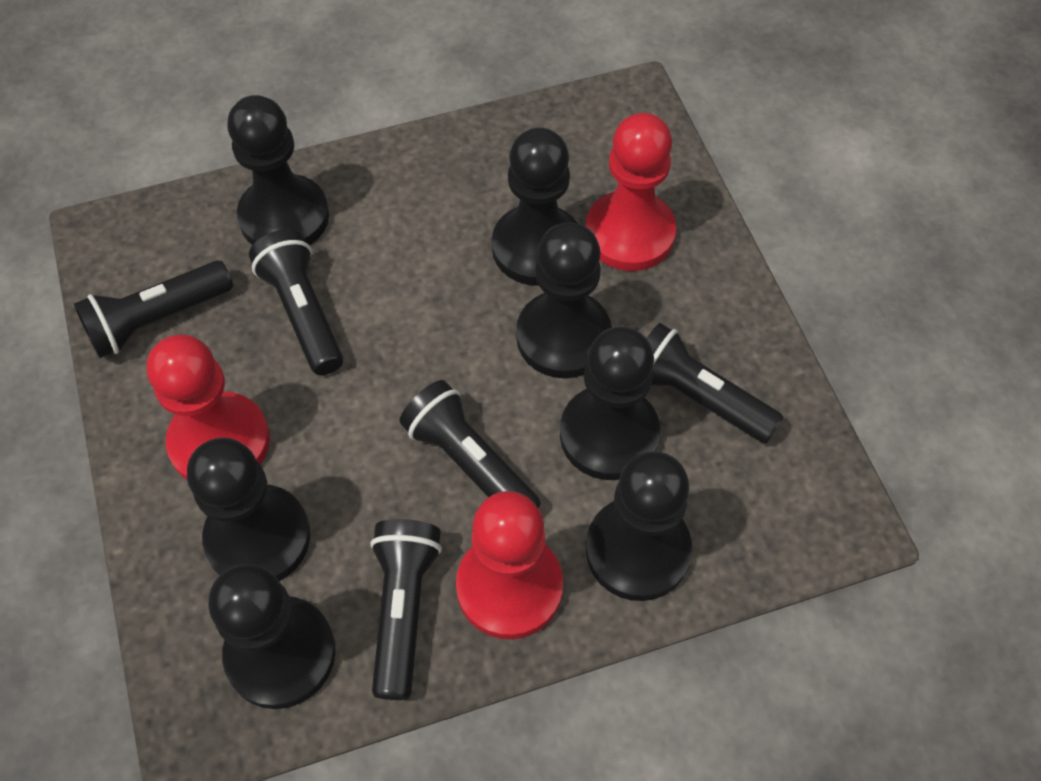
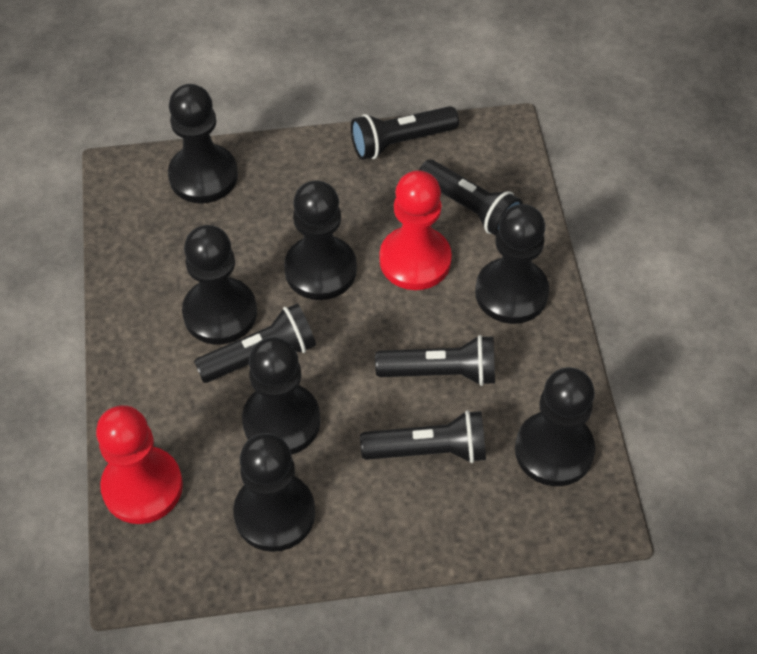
red pawn: 3 -> 2

